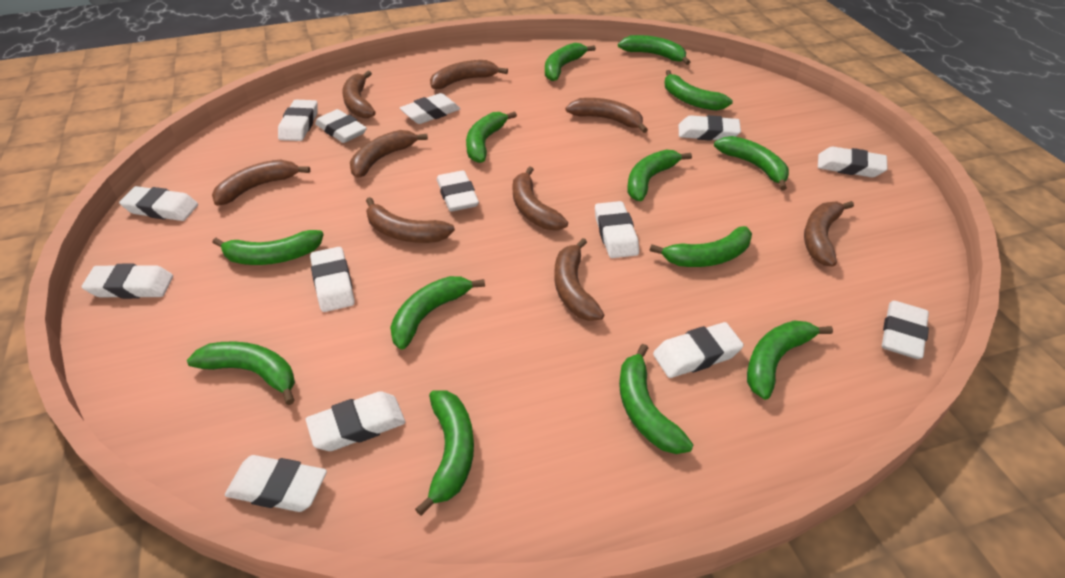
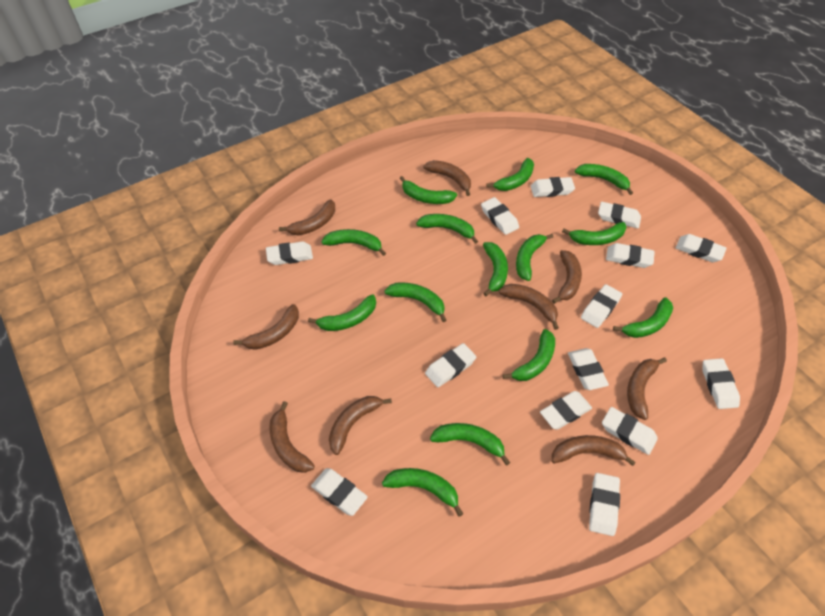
green banana: 13 -> 14

